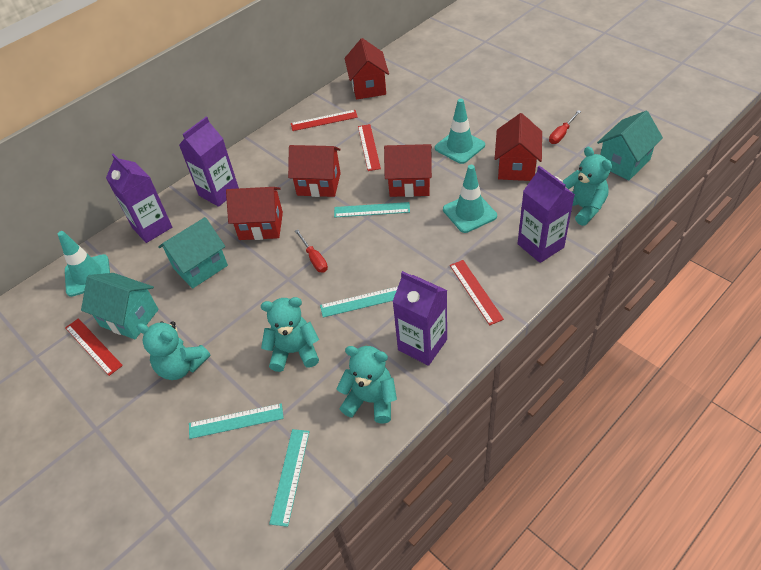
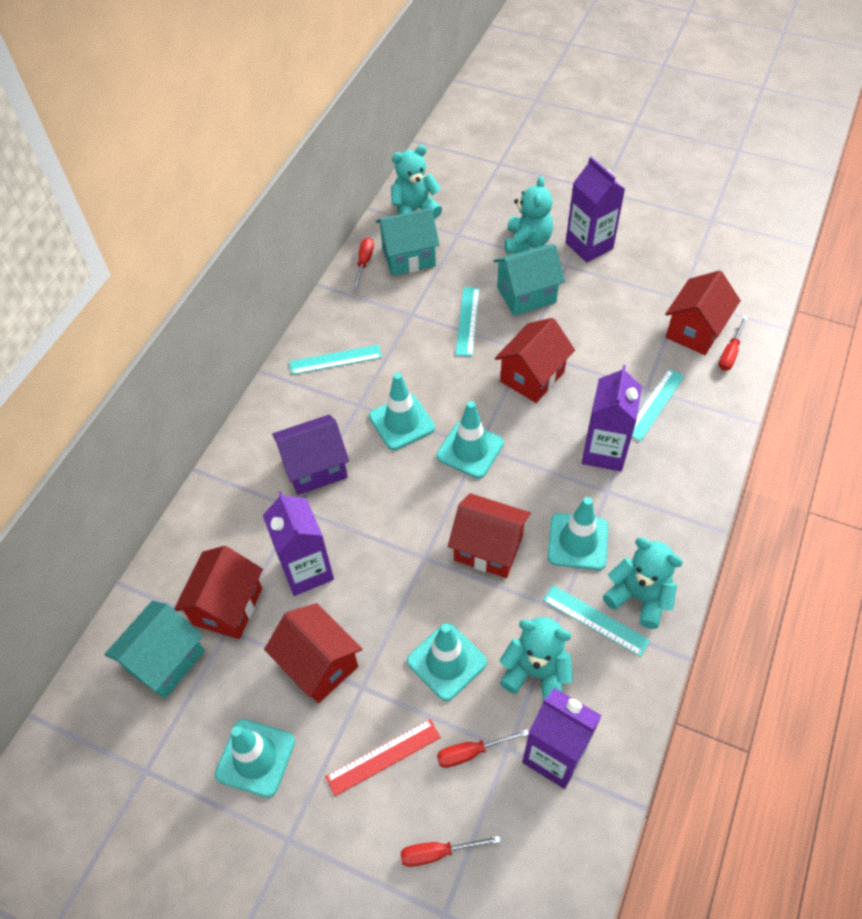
purple house: 0 -> 1
red ruler: 4 -> 1
red screwdriver: 2 -> 4
turquoise traffic cone: 3 -> 5

